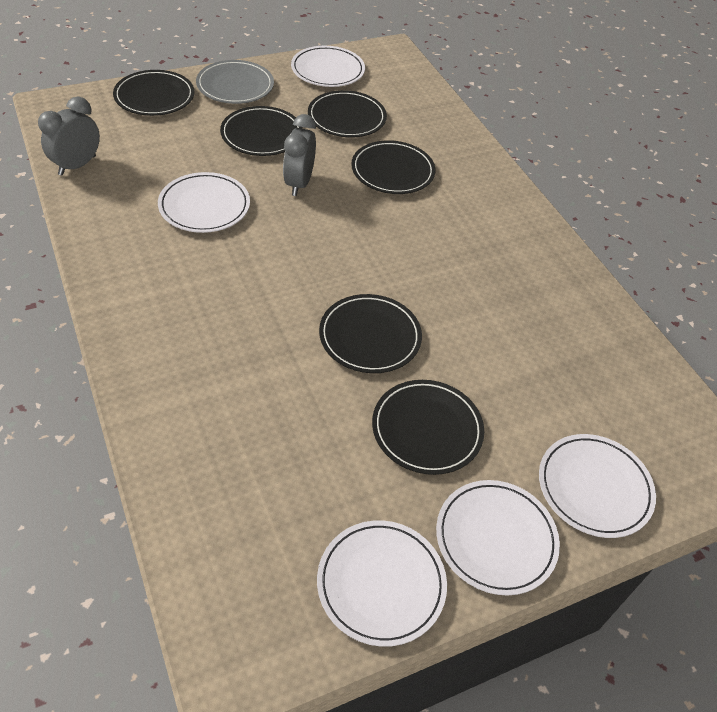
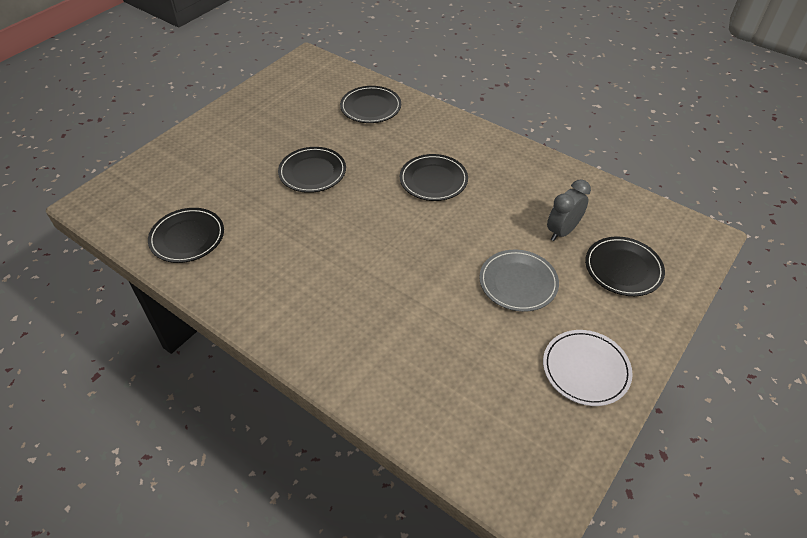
black plate: 6 -> 5
grey clock: 2 -> 1
white plate: 5 -> 1

